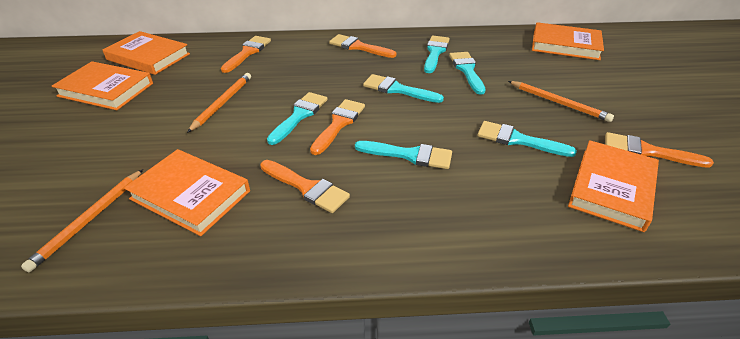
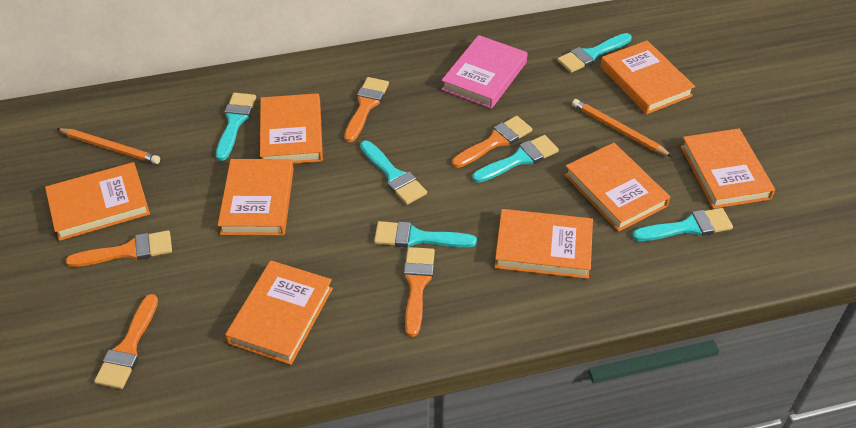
orange book: 5 -> 8
orange pencil: 3 -> 2
pink book: 0 -> 1

